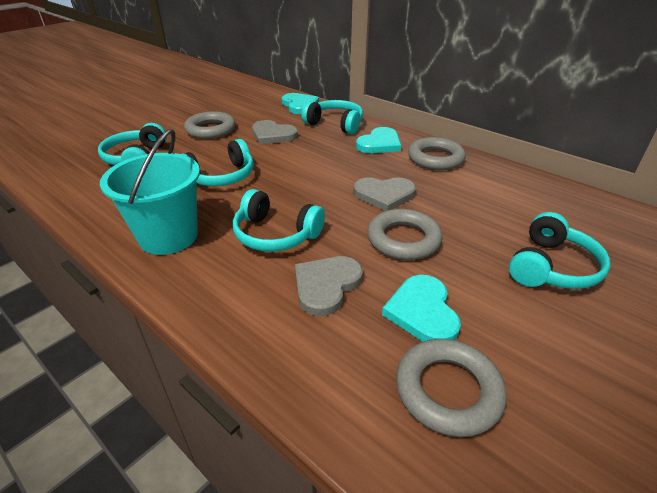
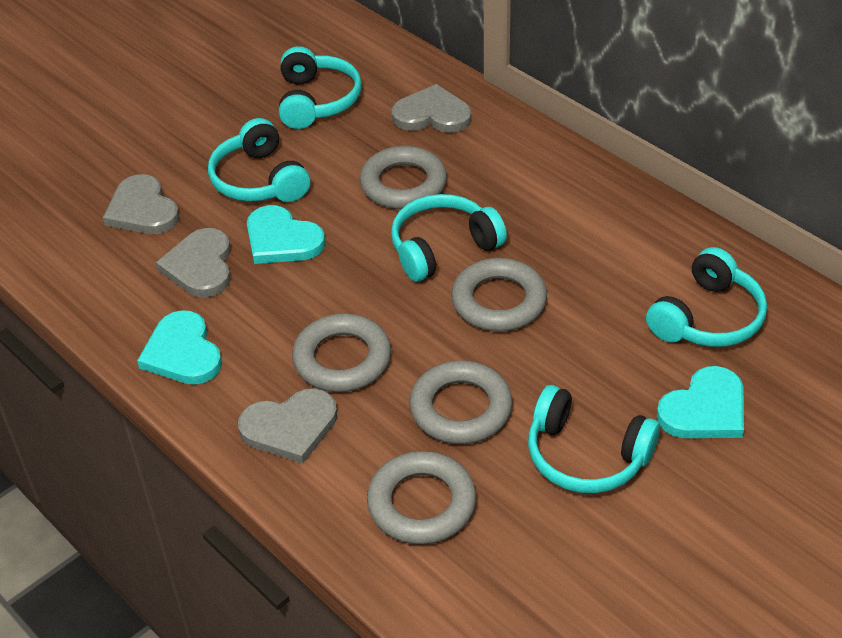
grey heart: 3 -> 4
grey ring: 4 -> 5
turquoise bucket: 1 -> 0

